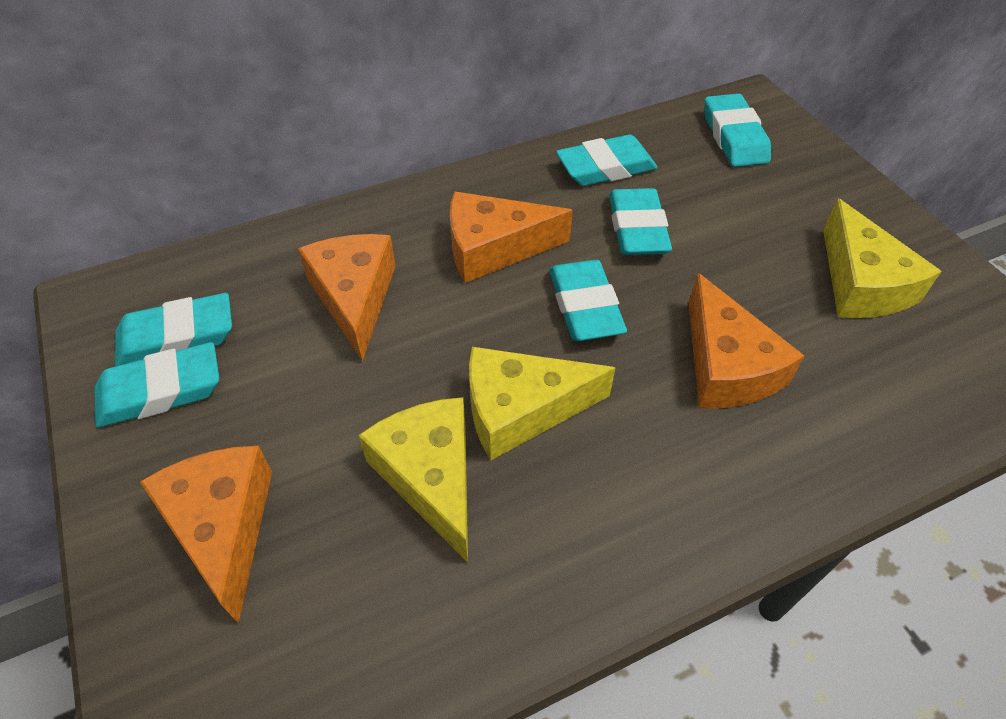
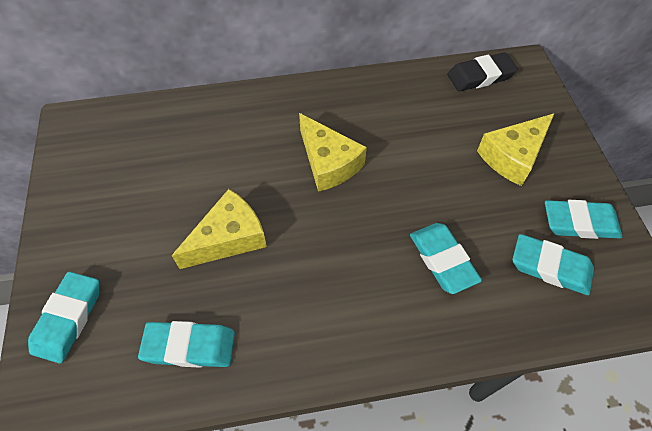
black eraser: 0 -> 1
orange cheese: 4 -> 0
turquoise eraser: 6 -> 5

